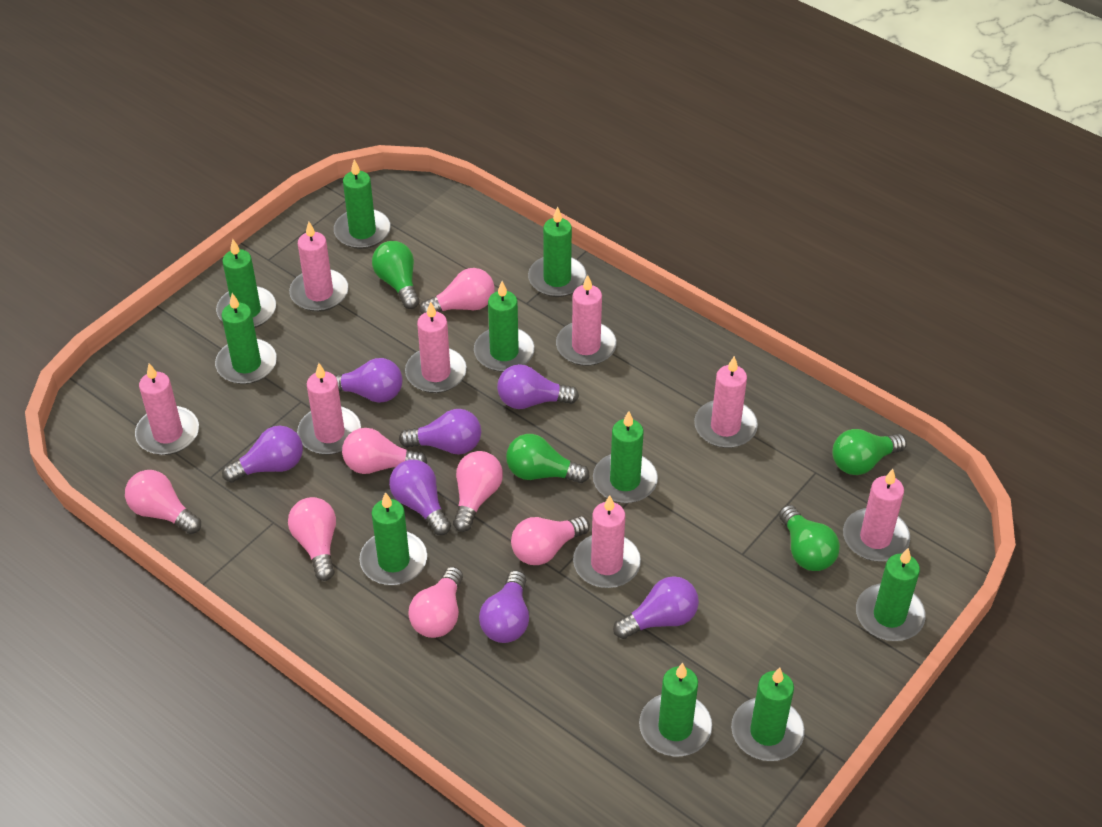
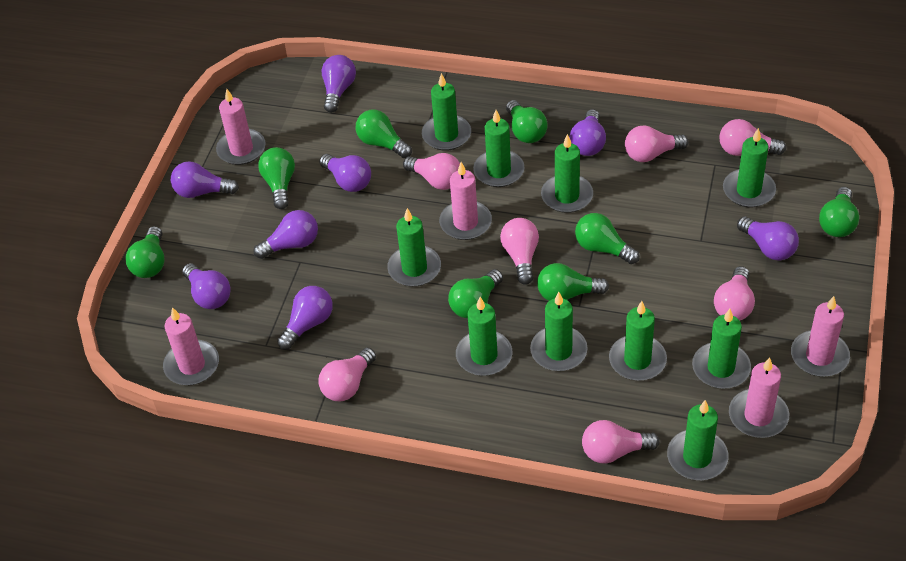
green light bulb: 4 -> 8
pink candle: 8 -> 5
purple light bulb: 7 -> 8

